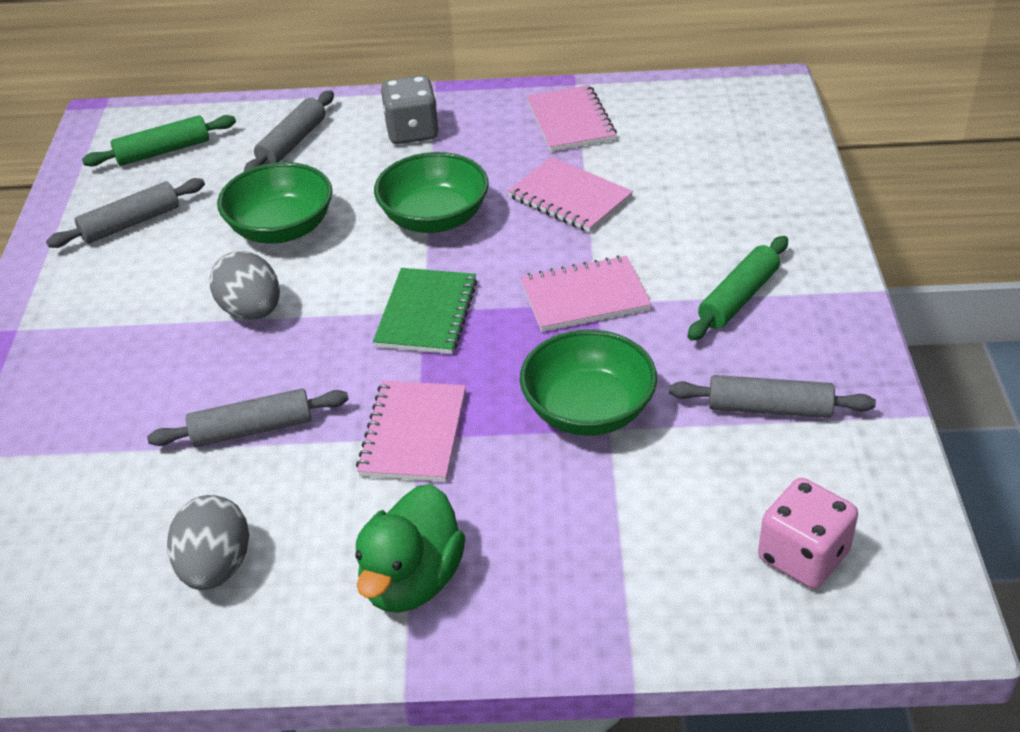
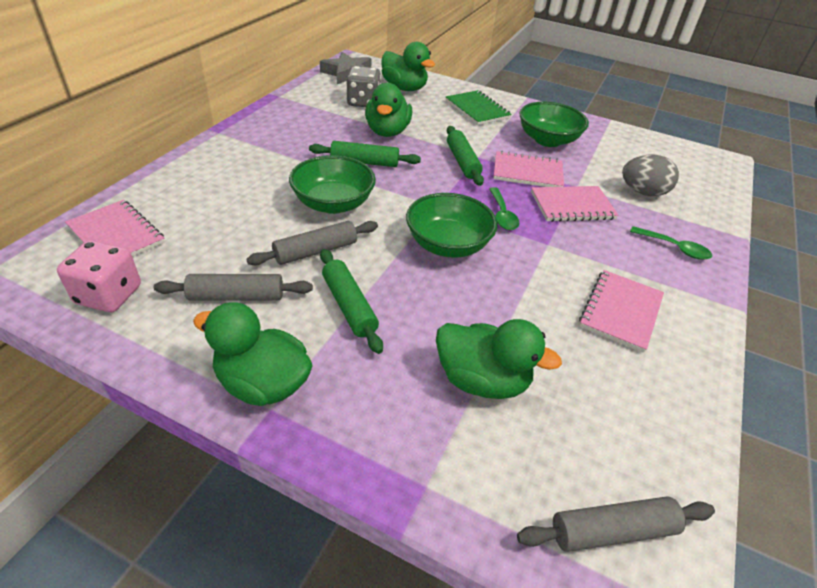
green duck: 1 -> 4
green rolling pin: 2 -> 3
green spoon: 0 -> 2
grey egg: 2 -> 1
grey rolling pin: 4 -> 3
grey star: 0 -> 1

